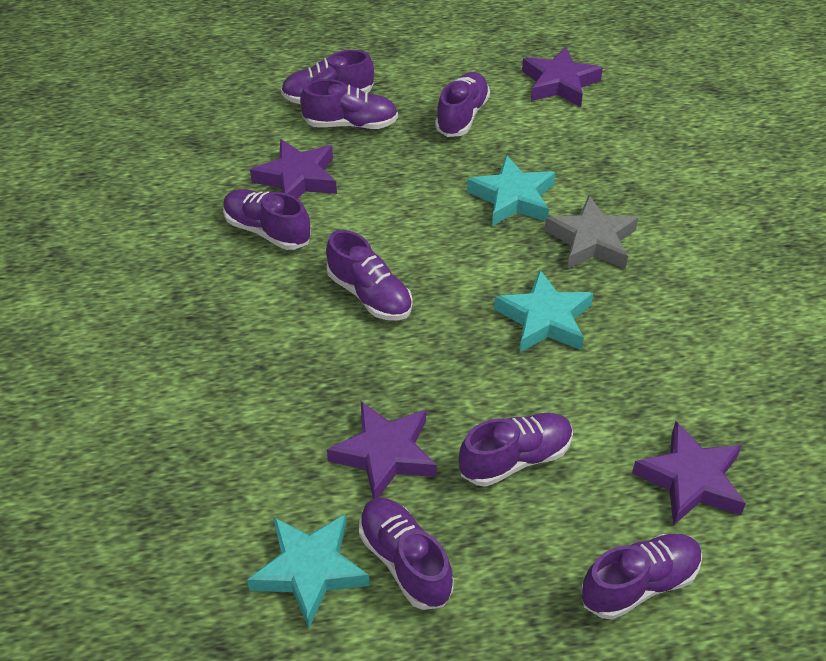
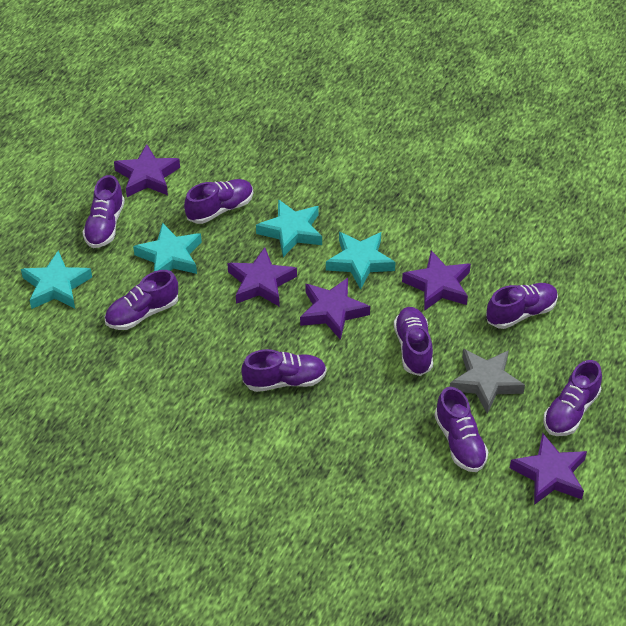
purple star: 4 -> 5
turquoise star: 3 -> 4

